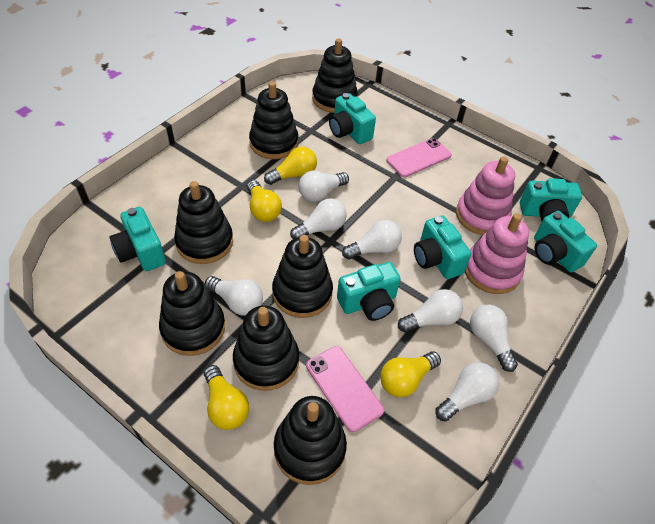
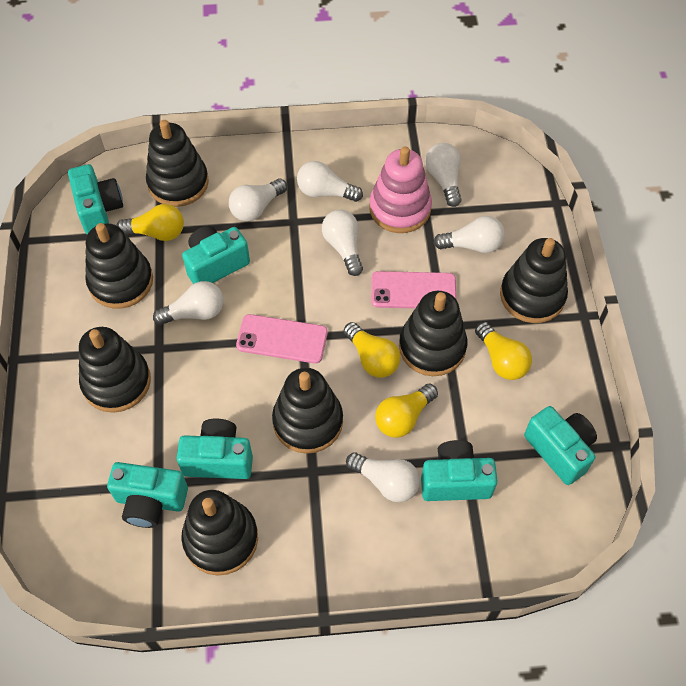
pink stacking toy: 2 -> 1

